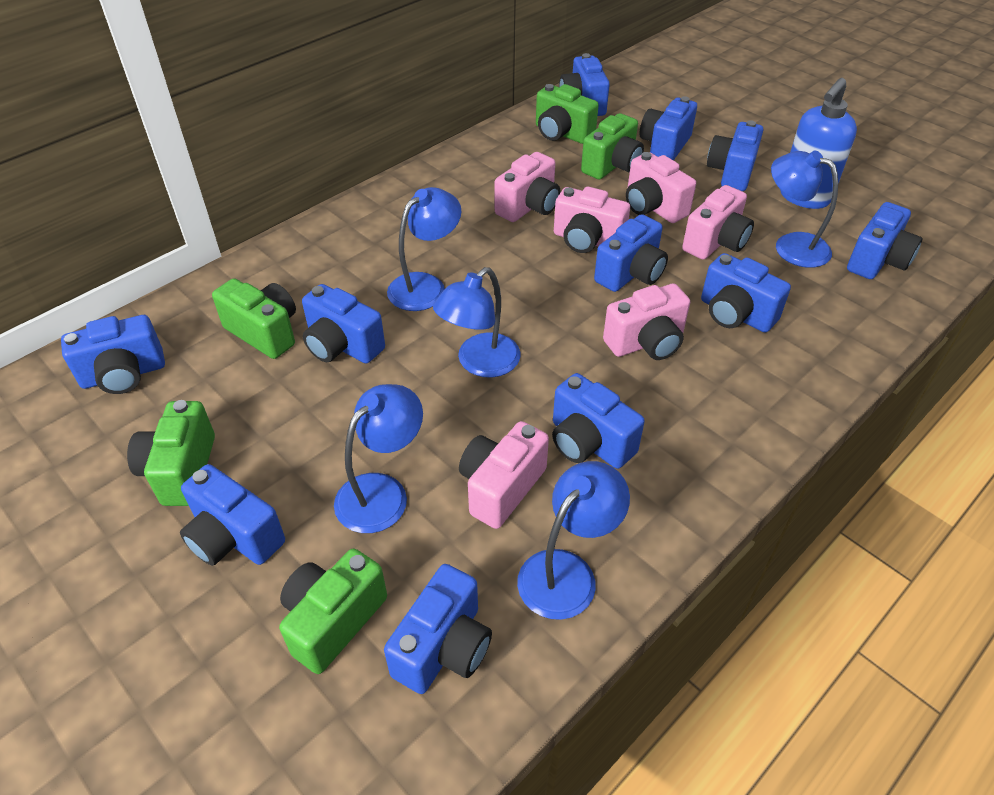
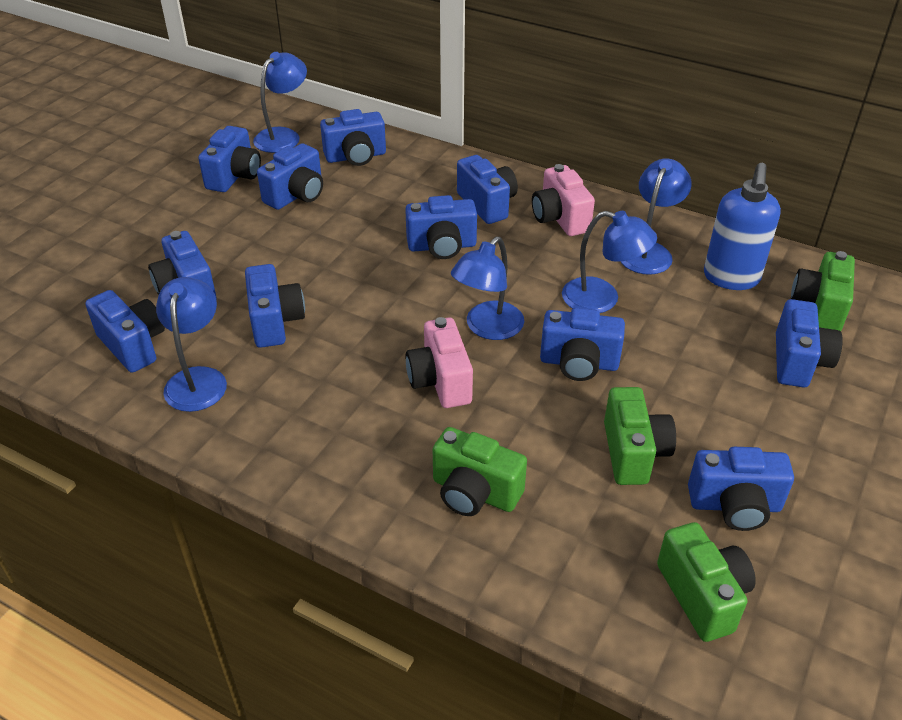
green camera: 5 -> 4
pink camera: 6 -> 2

